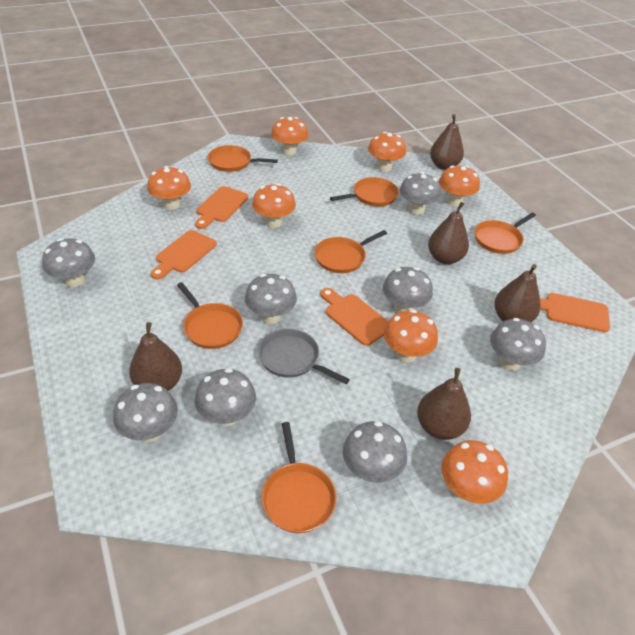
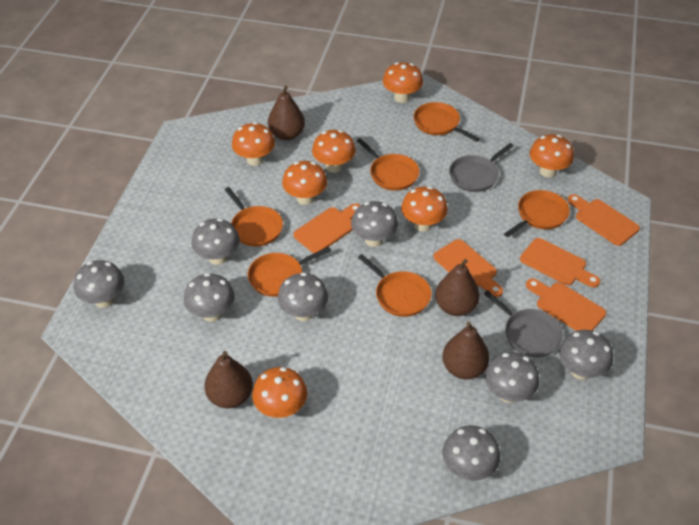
brown pear: 5 -> 4
grey pan: 1 -> 2
orange cutting board: 4 -> 5

